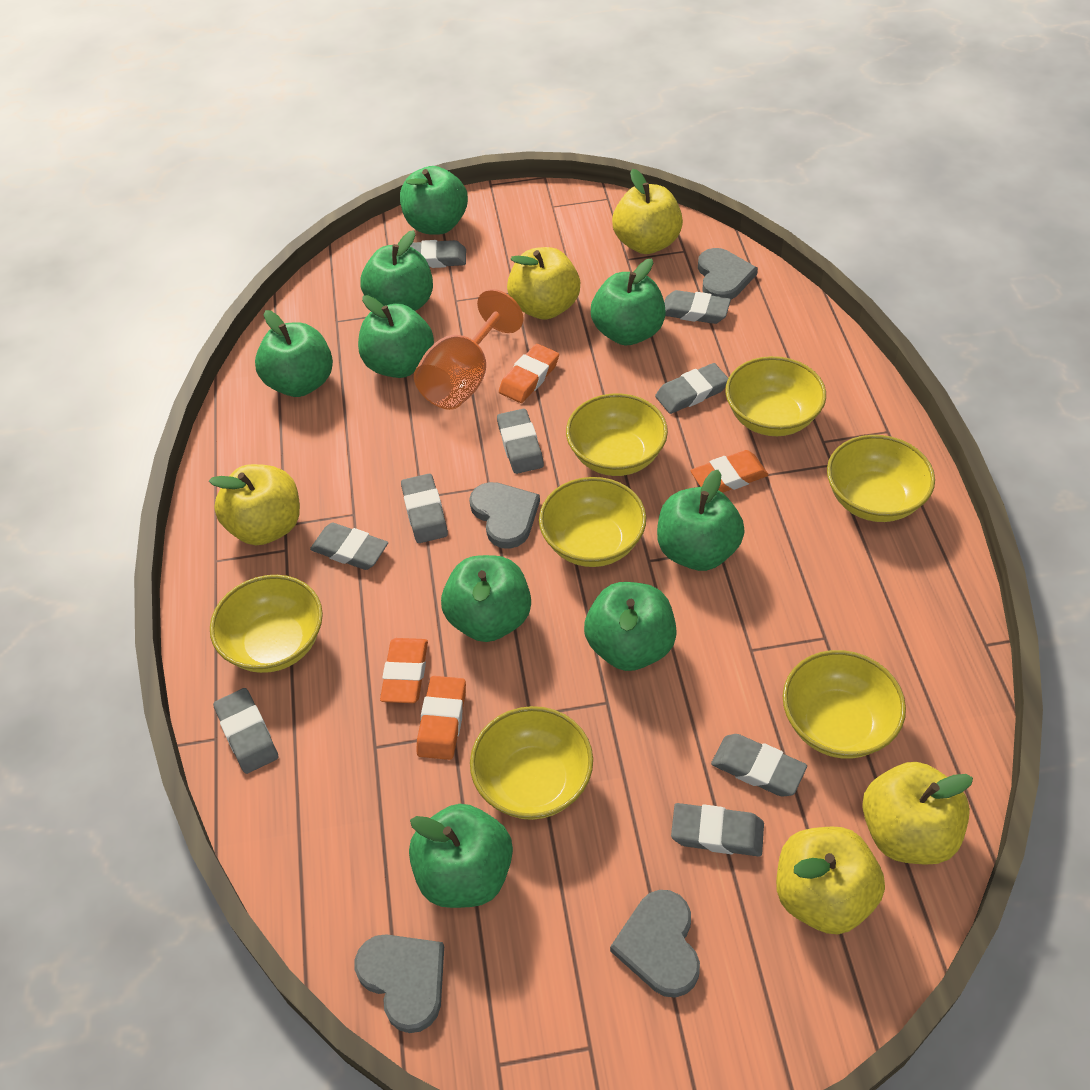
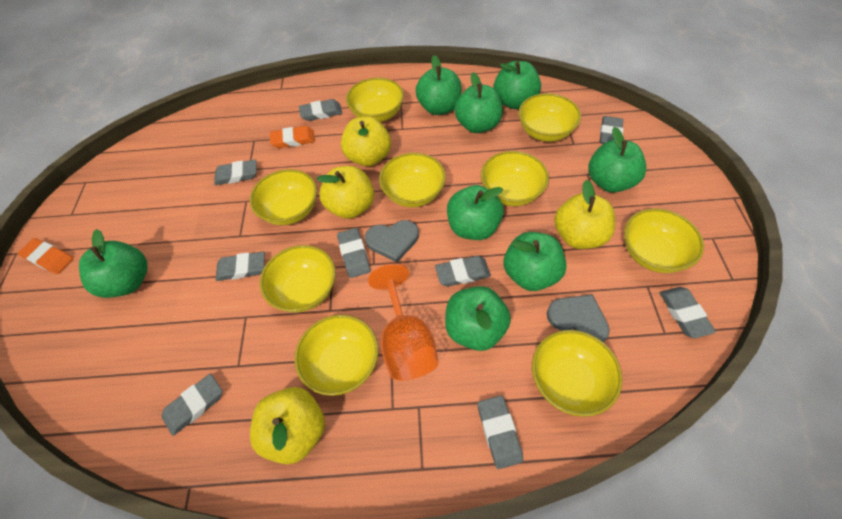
green apple: 9 -> 8
grey heart: 4 -> 2
orange eraser: 4 -> 2
yellow apple: 5 -> 4
yellow bowl: 7 -> 9

